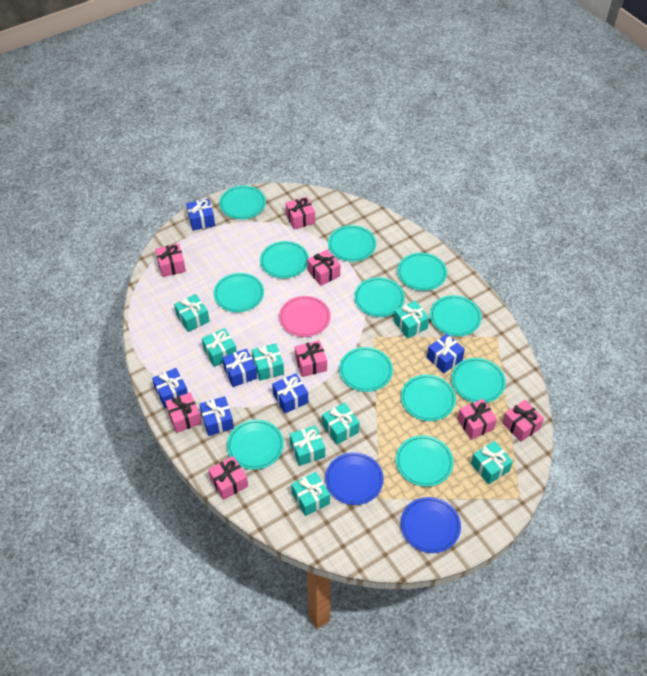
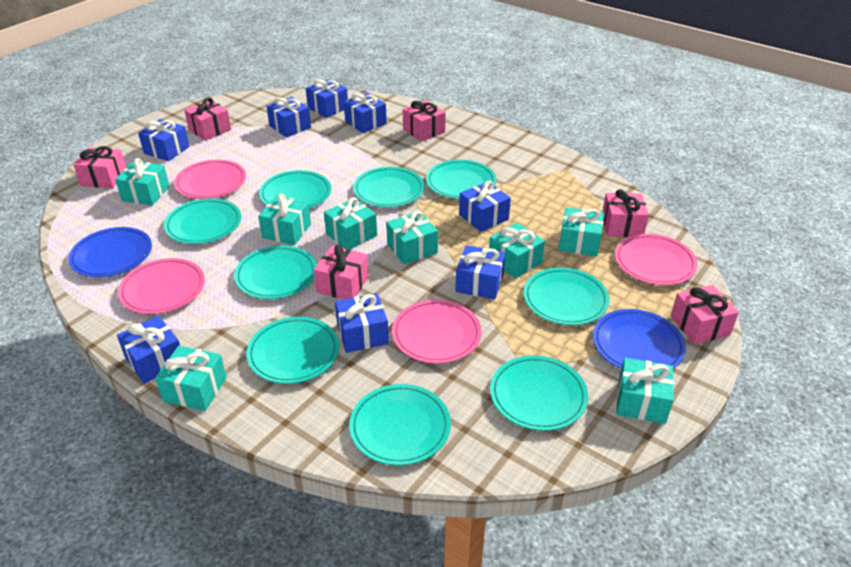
blue gift: 6 -> 8
pink gift: 8 -> 6
pink plate: 1 -> 4
turquoise plate: 12 -> 9

